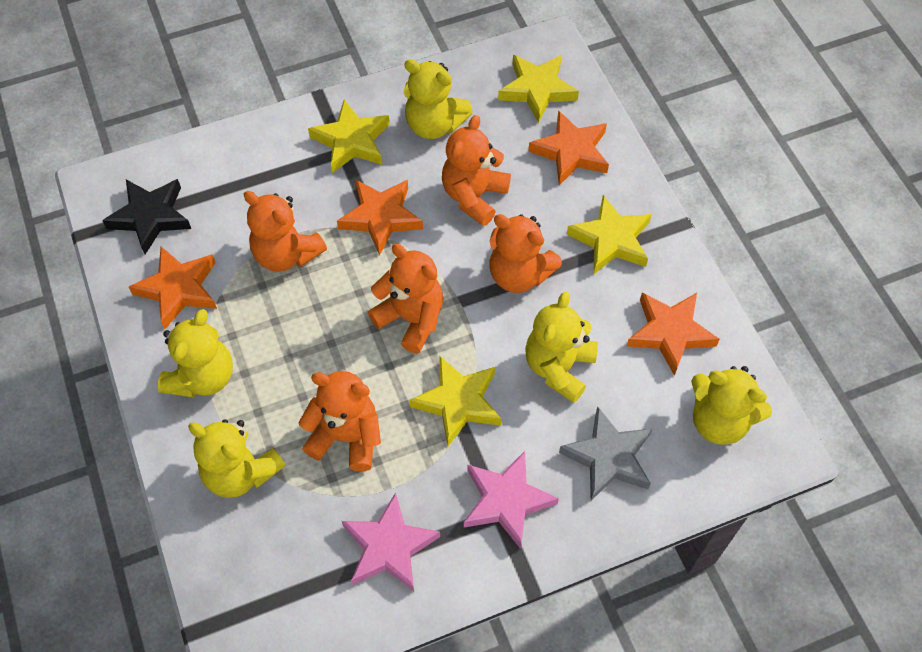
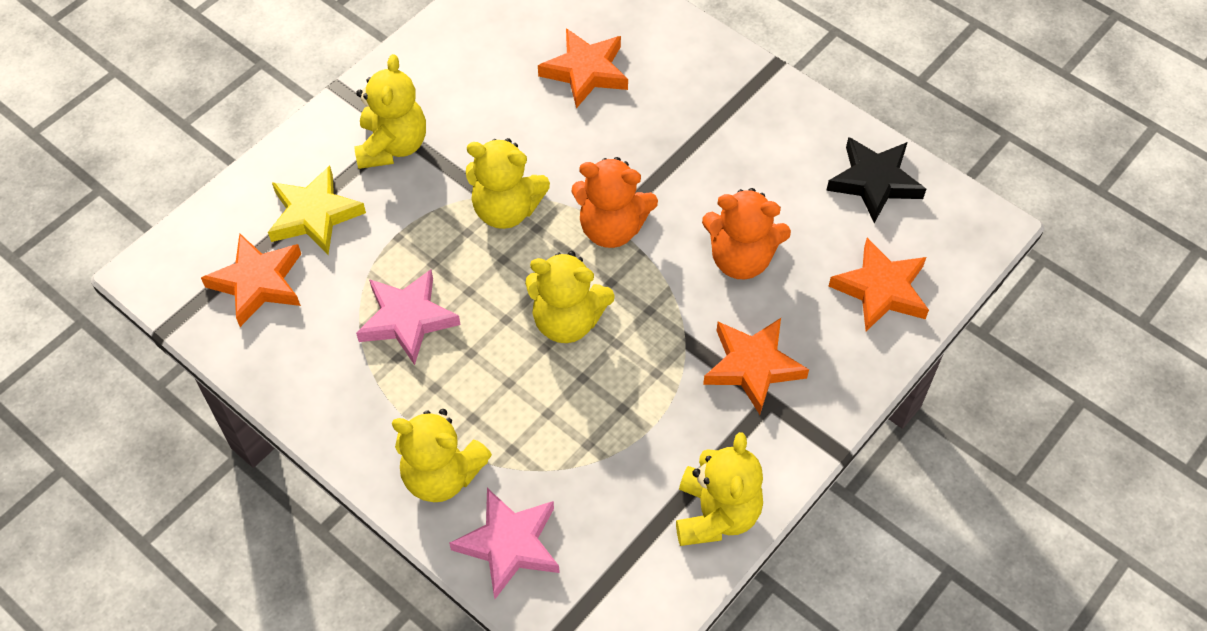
grey star: 1 -> 0
orange teddy bear: 5 -> 2
yellow star: 4 -> 1

